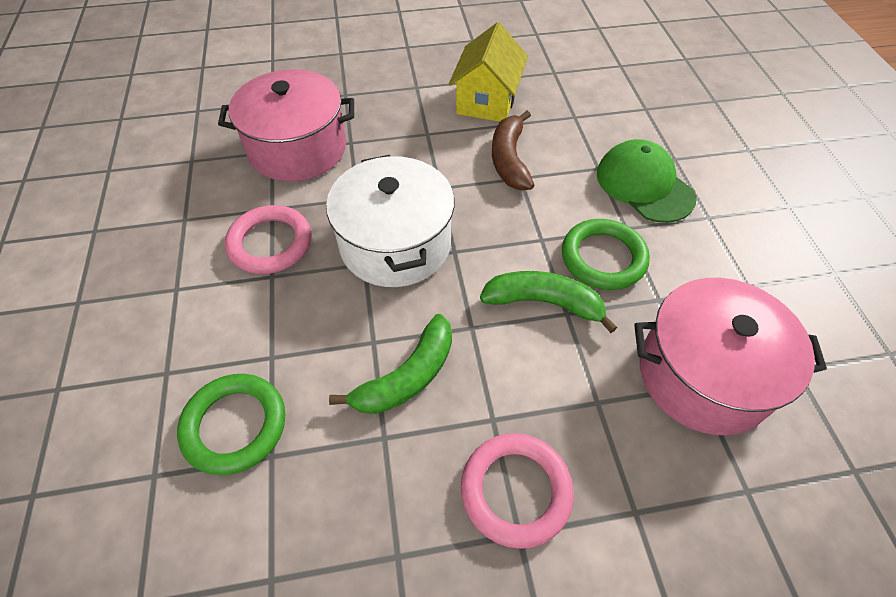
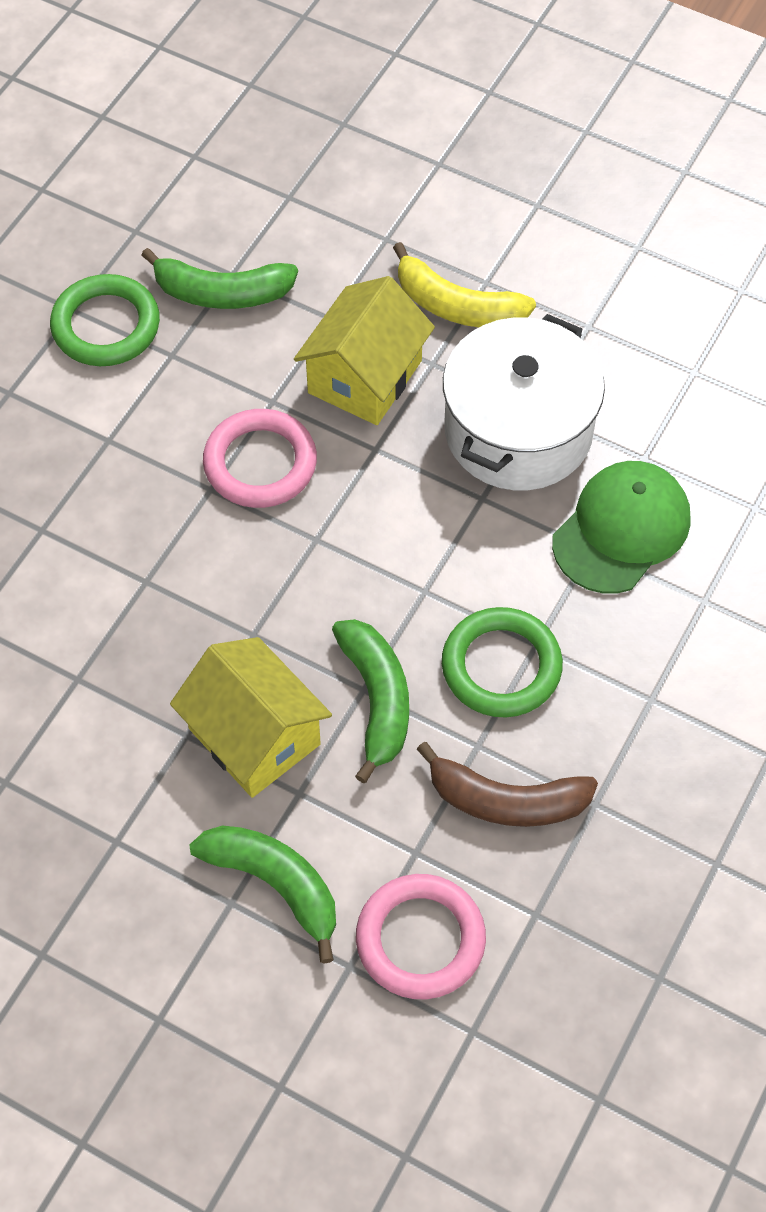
green banana: 2 -> 3
pink pot: 2 -> 0
yellow banana: 0 -> 1
yellow house: 1 -> 2

